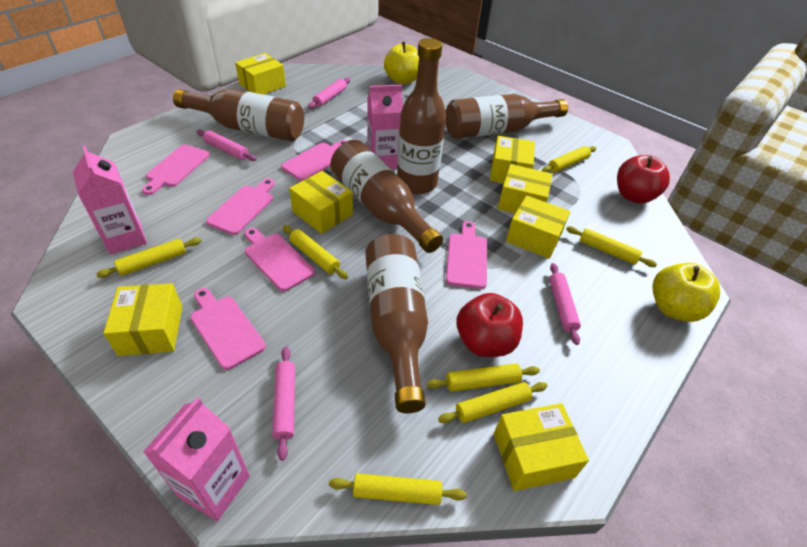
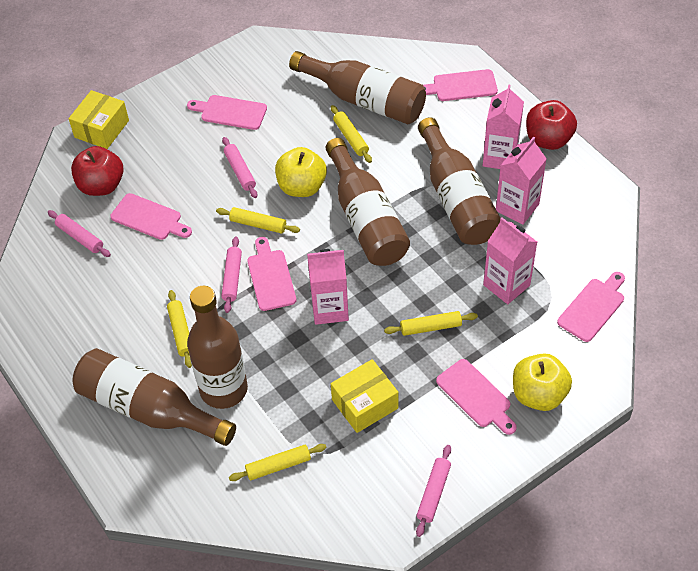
pink carton: 3 -> 4
yellow box: 7 -> 2
yellow rolling pin: 7 -> 5

